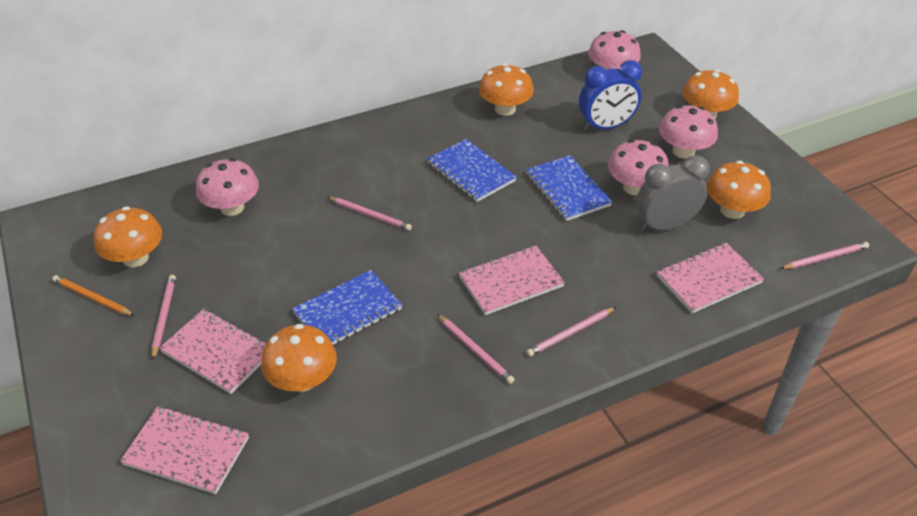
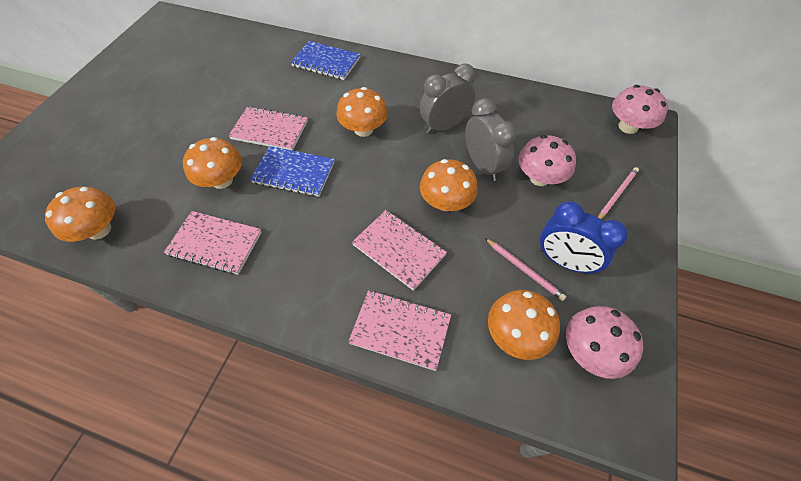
blue notebook: 3 -> 2
grey clock: 1 -> 2
orange pencil: 1 -> 0
pink mushroom: 4 -> 3
pink pencil: 5 -> 2

